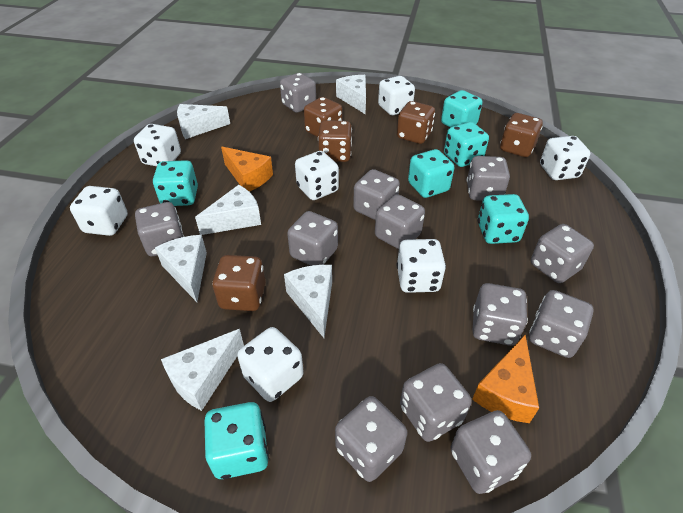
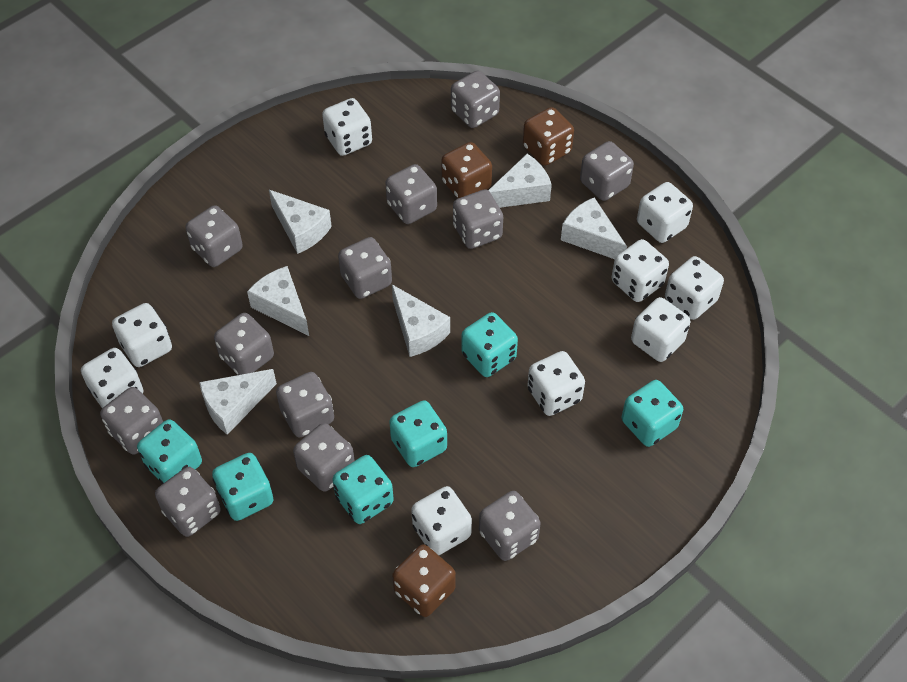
brown dice: 5 -> 3
orange cheese: 2 -> 0
white dice: 7 -> 9

